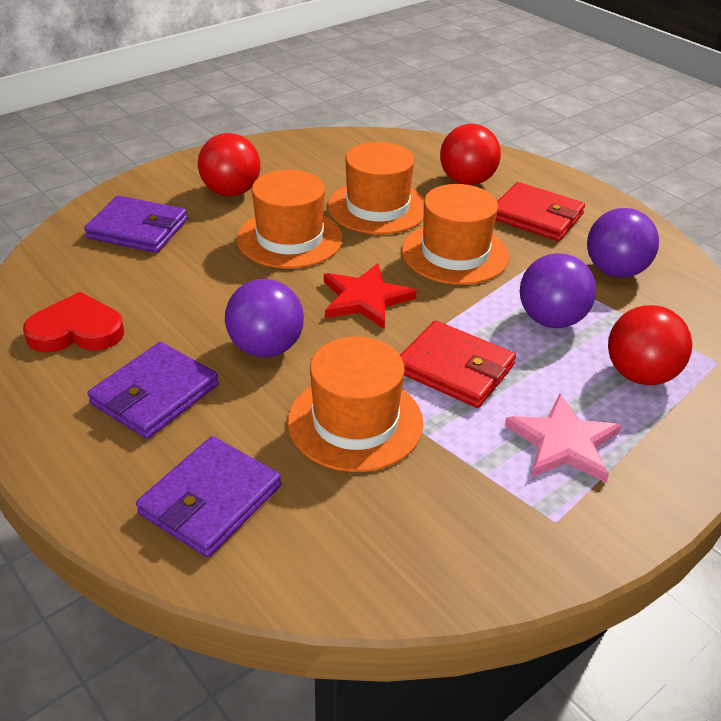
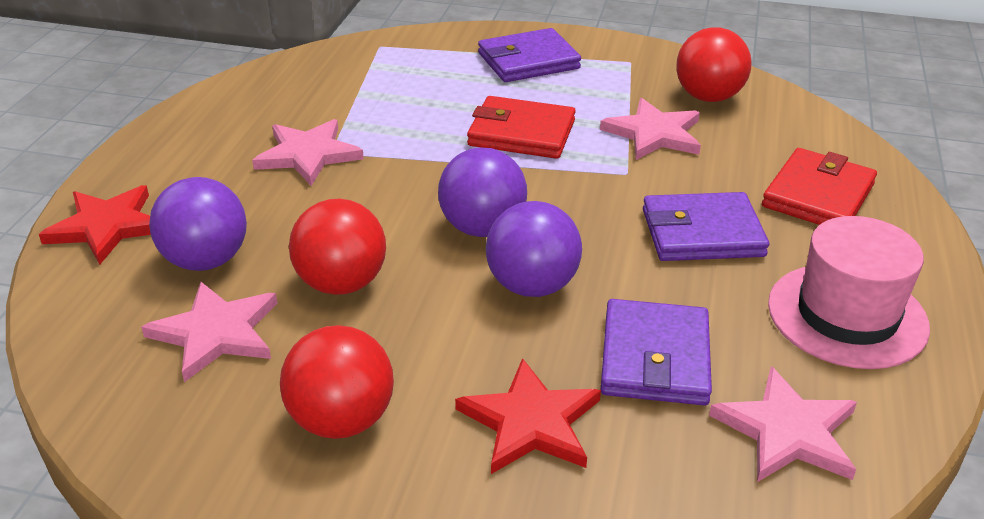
orange hat: 4 -> 0
pink hat: 0 -> 1
pink star: 1 -> 4
red heart: 1 -> 0
red star: 1 -> 2

